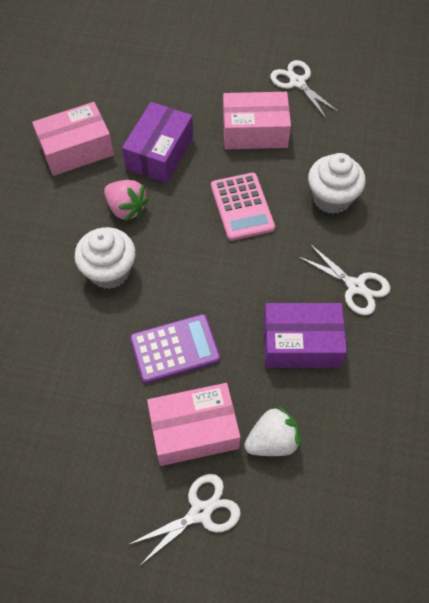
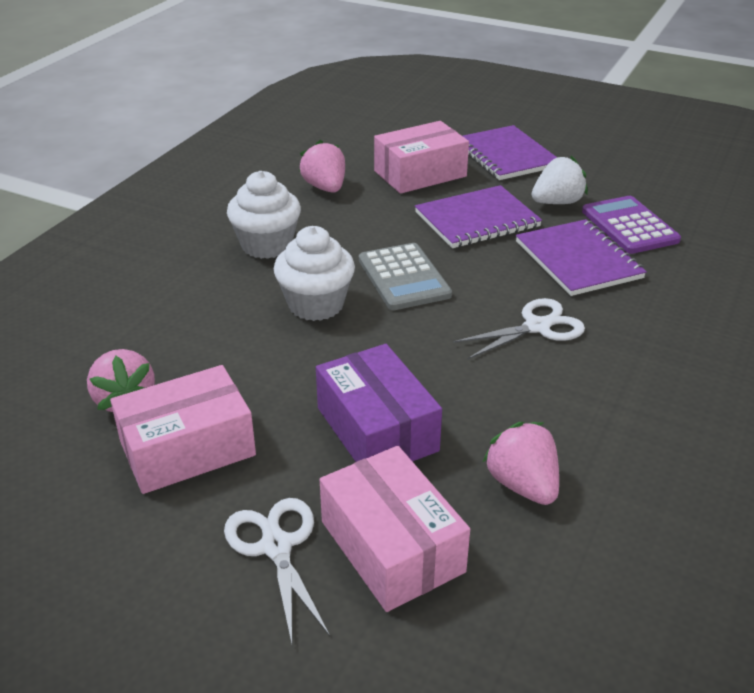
grey calculator: 0 -> 1
pink calculator: 1 -> 0
pink strawberry: 1 -> 3
purple box: 2 -> 1
purple notebook: 0 -> 3
white scissors: 3 -> 2

